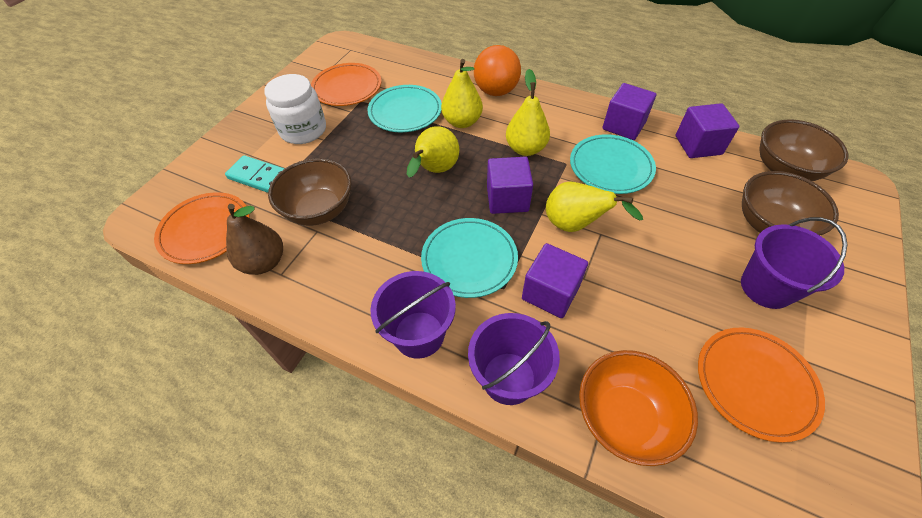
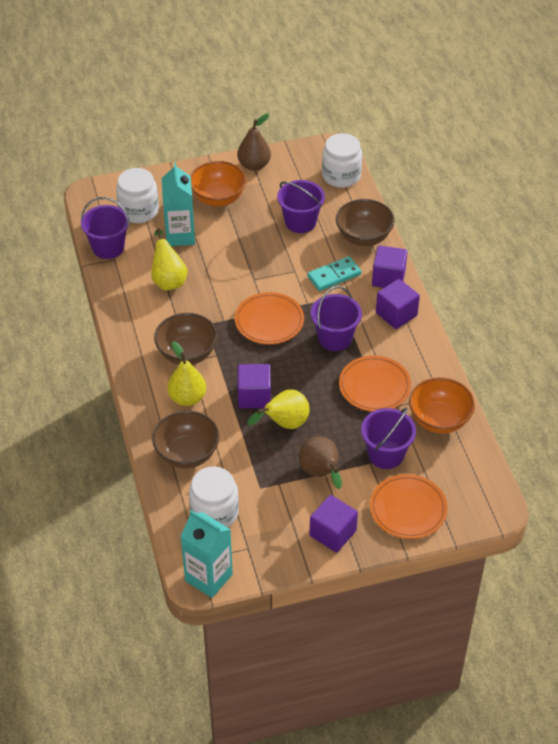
brown pear: 1 -> 2
orange ball: 1 -> 0
orange bowl: 1 -> 2
purple bucket: 3 -> 4
turquoise carton: 0 -> 2
turquoise plate: 3 -> 0
white jar: 1 -> 3
yellow pear: 4 -> 3

